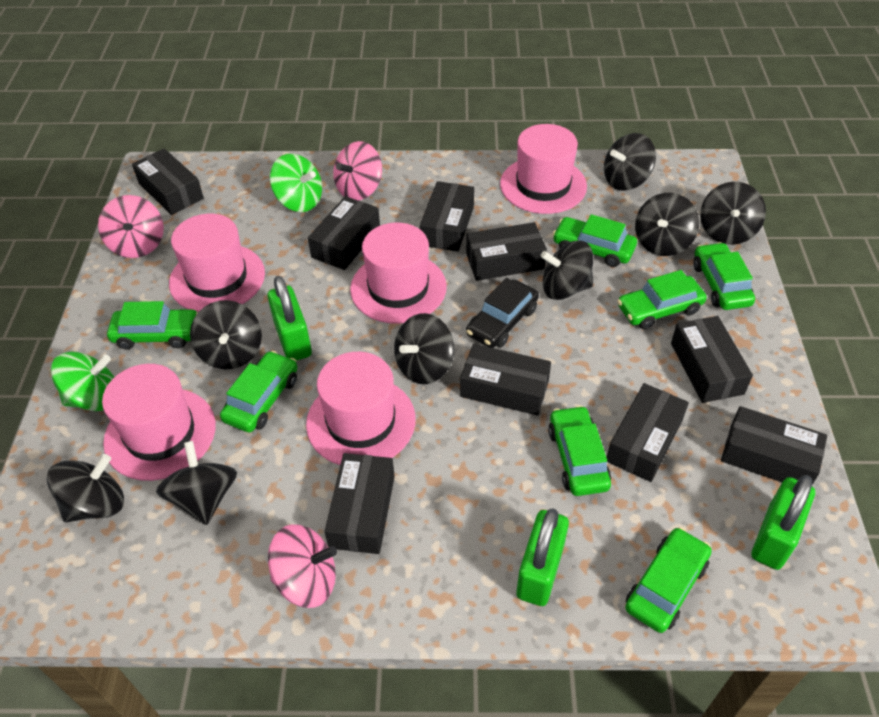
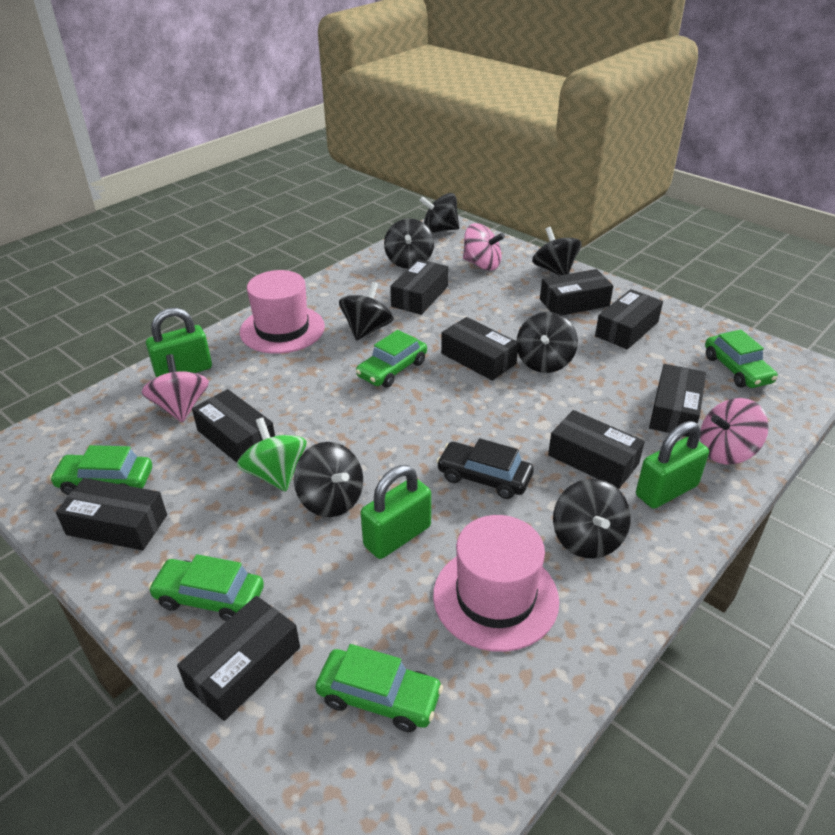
black spinning top: 8 -> 7
green car: 7 -> 5
green spinning top: 2 -> 1
pink hat: 5 -> 2

